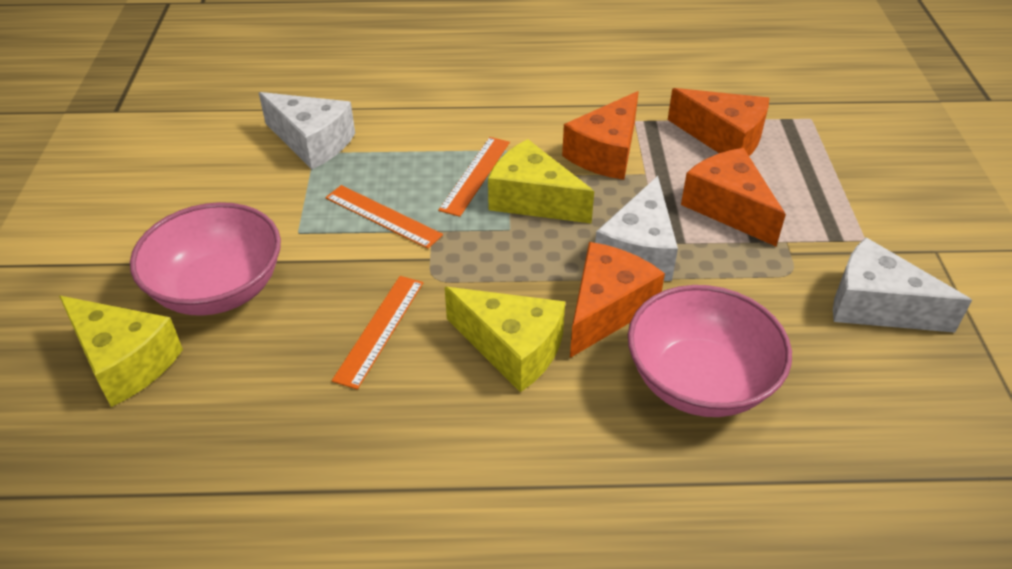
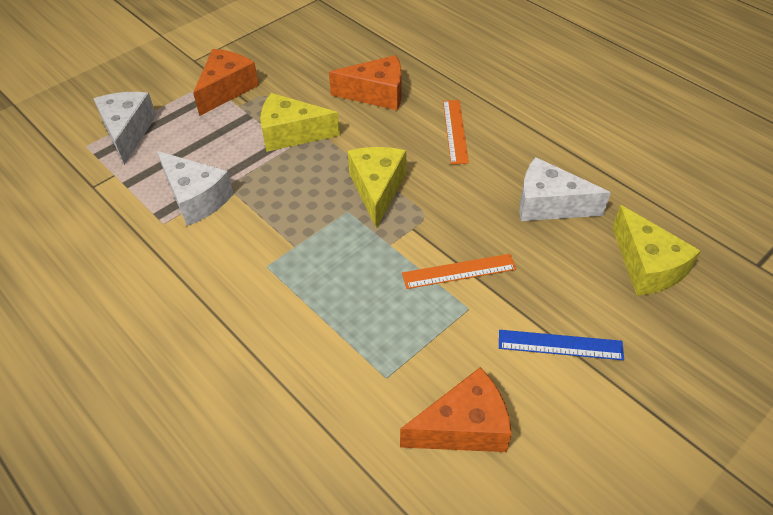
blue ruler: 0 -> 1
orange cheese: 4 -> 3
orange ruler: 3 -> 2
pink bowl: 2 -> 0

